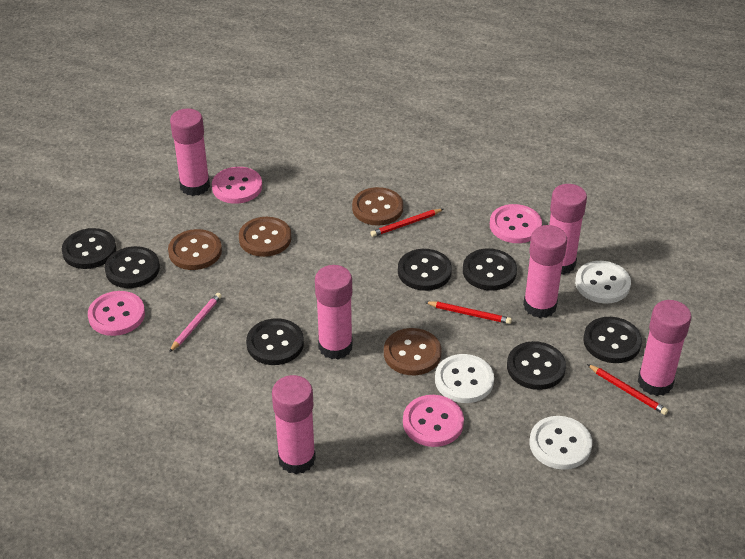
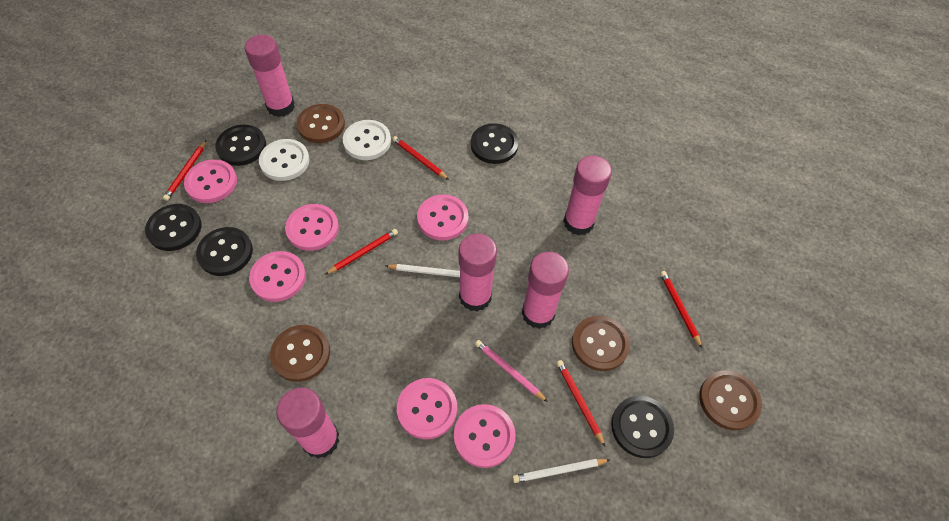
black button: 7 -> 5
pink button: 4 -> 6
pink glue stick: 6 -> 5
red pencil: 3 -> 5
white button: 3 -> 2
white pencil: 0 -> 2

